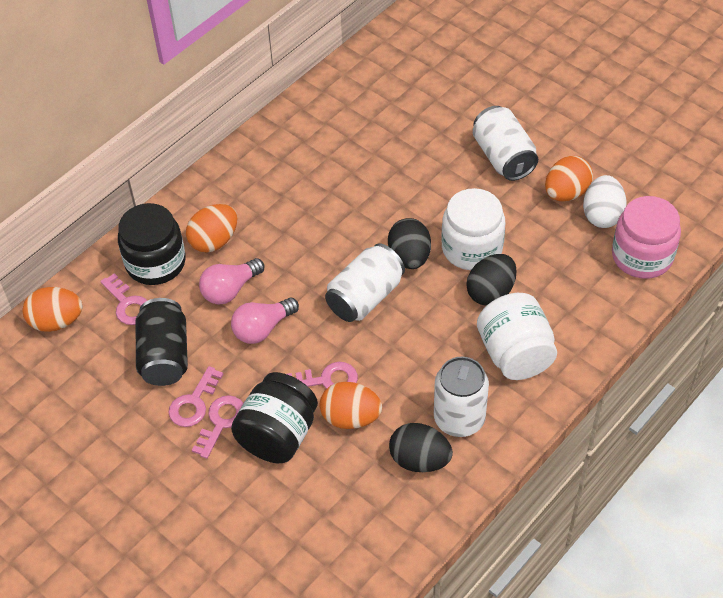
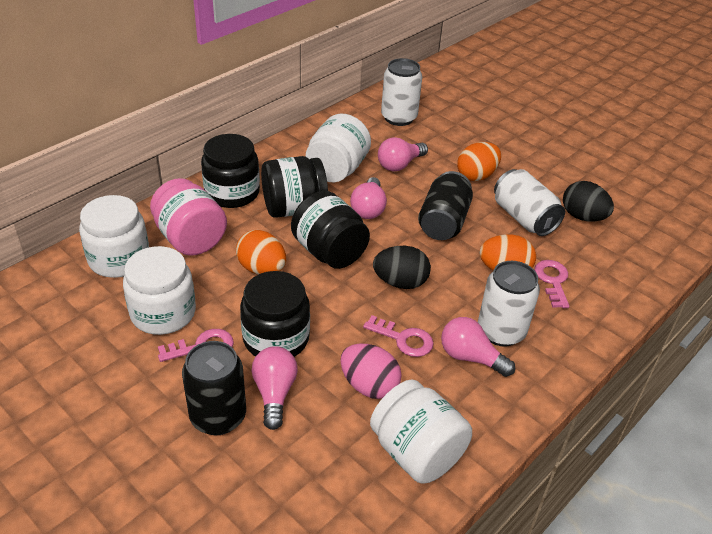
black can: 1 -> 2
black egg: 3 -> 2
black jar: 2 -> 4
orange egg: 4 -> 3
pink egg: 0 -> 1
pink key: 4 -> 3
pink light bulb: 2 -> 4
white egg: 1 -> 0
white jar: 2 -> 4

